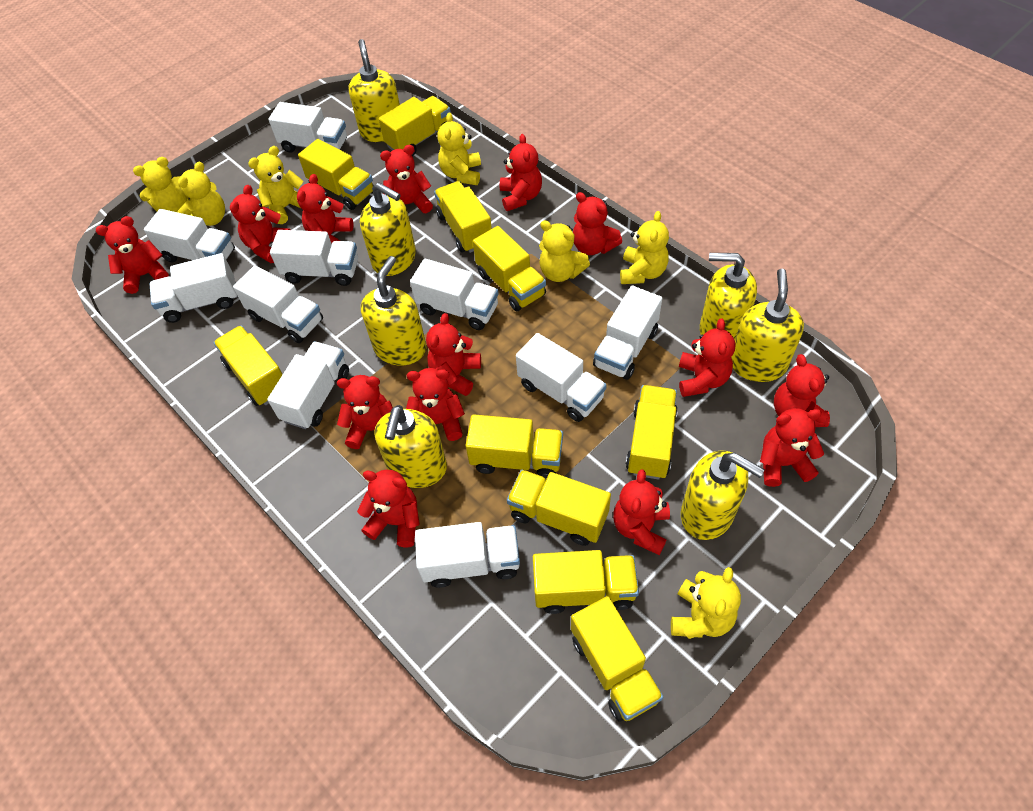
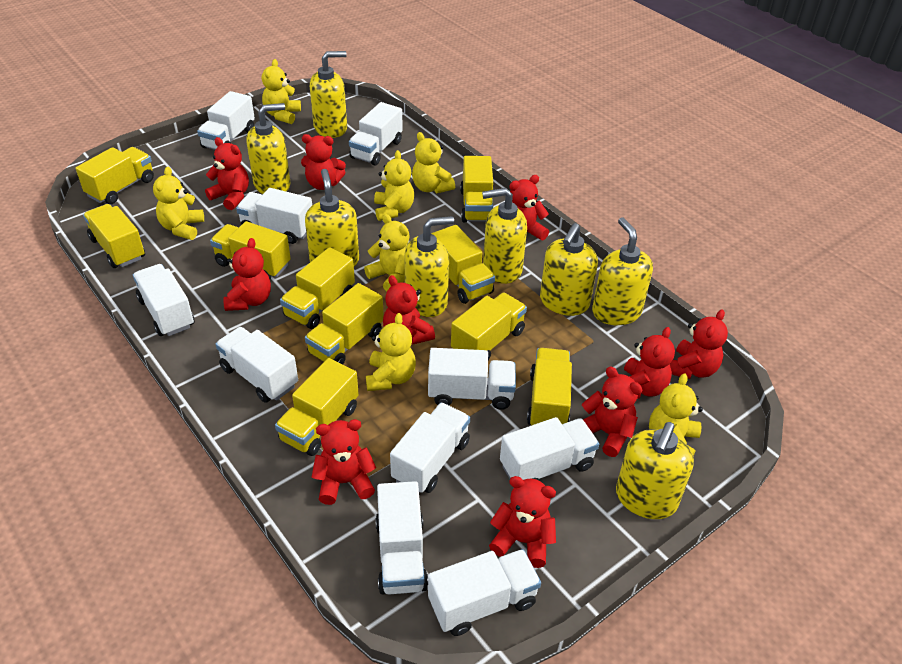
red teddy bear: 14 -> 10
yellow soap dispenser: 7 -> 8

